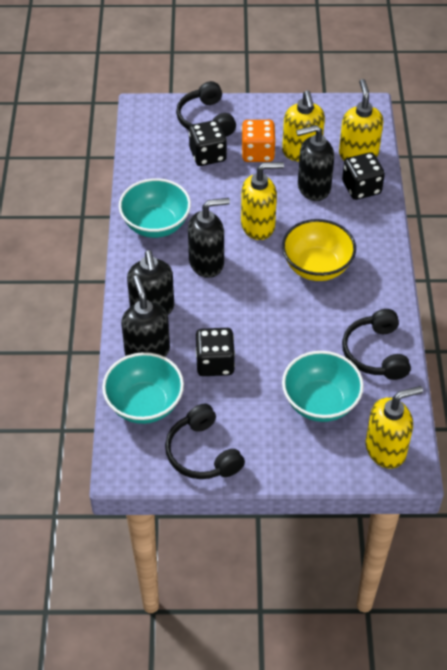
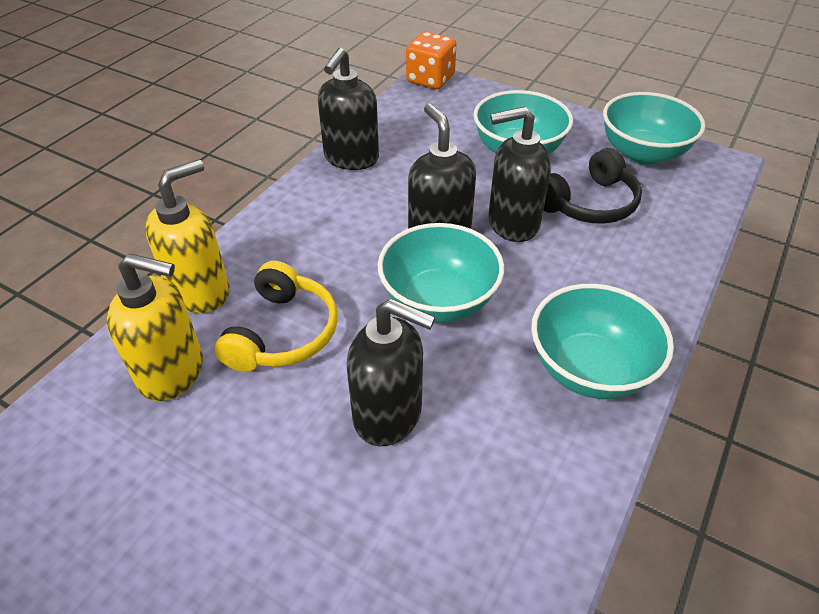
black dice: 3 -> 0
black headphones: 3 -> 1
turquoise bowl: 3 -> 4
yellow bowl: 1 -> 0
yellow headphones: 0 -> 1
yellow soap dispenser: 4 -> 2

